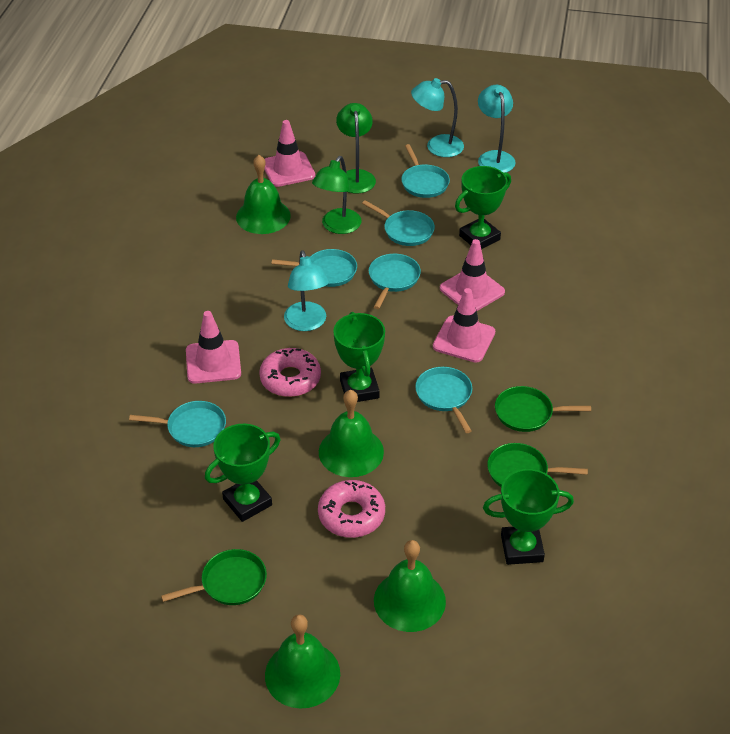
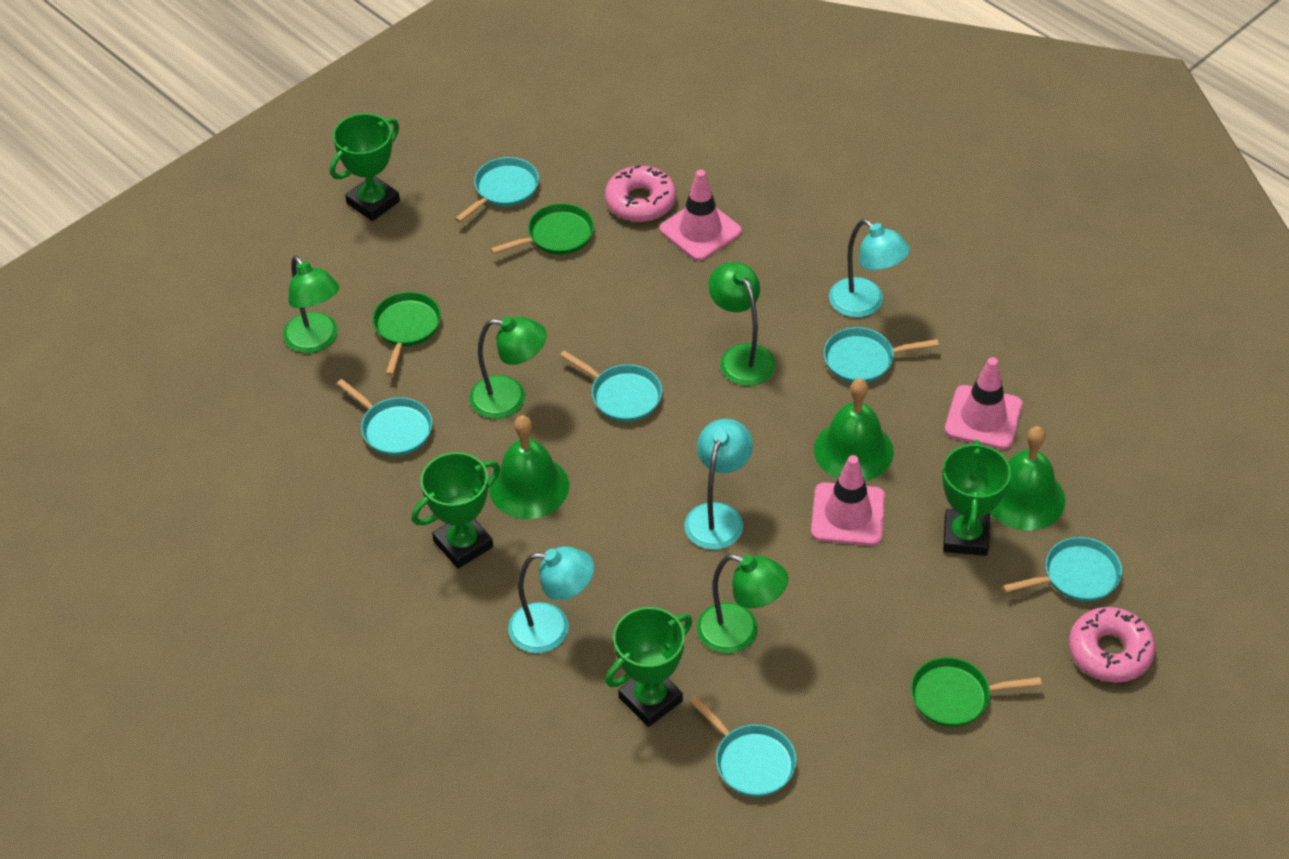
green bell: 4 -> 3
green lamp: 2 -> 4
pink traffic cone: 4 -> 3

